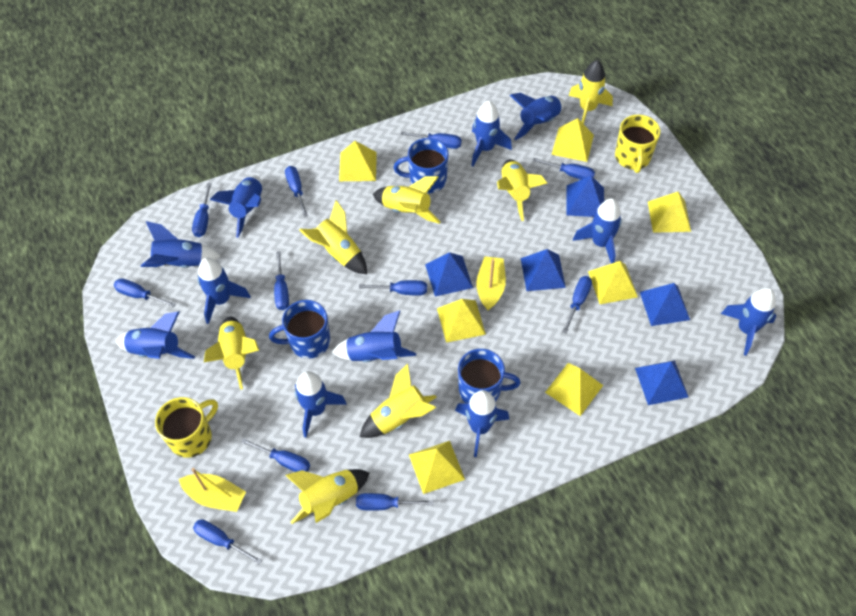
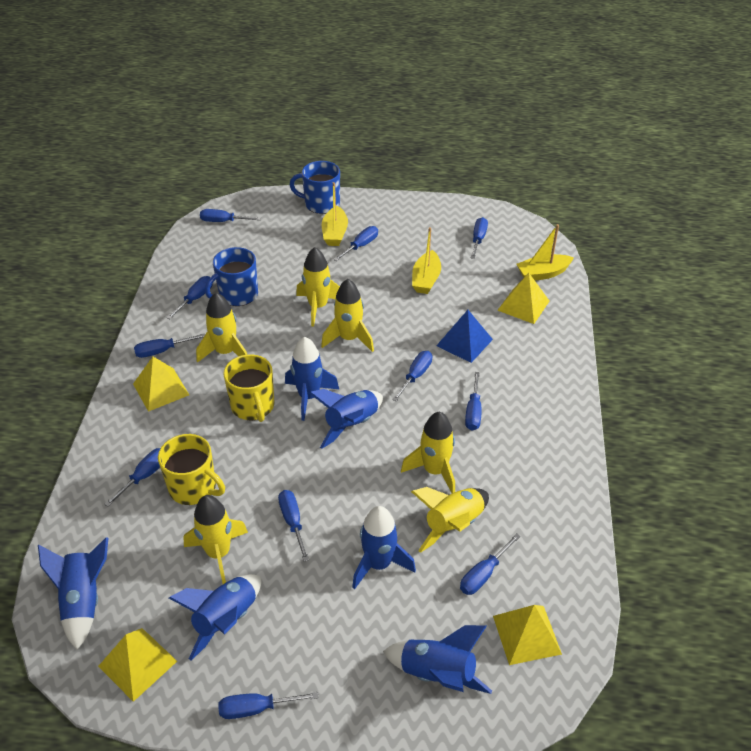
blue mug: 3 -> 2
blue pyramid: 5 -> 1
blue rocket: 11 -> 6
yellow boat: 2 -> 3
yellow pyramid: 7 -> 4
yellow rocket: 7 -> 6

